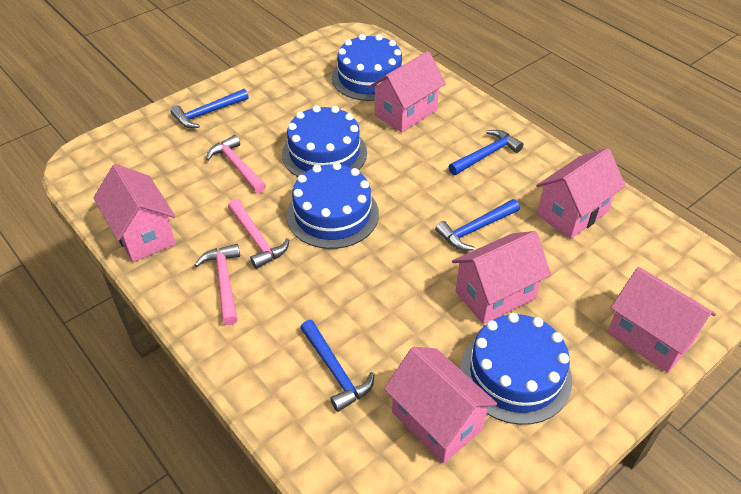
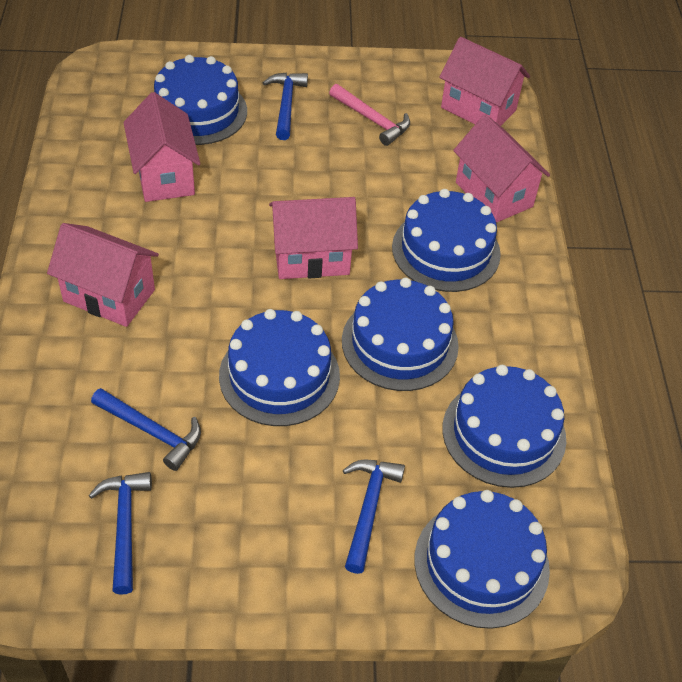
blue cake: 4 -> 6
pink hammer: 3 -> 1
pink house: 6 -> 5

